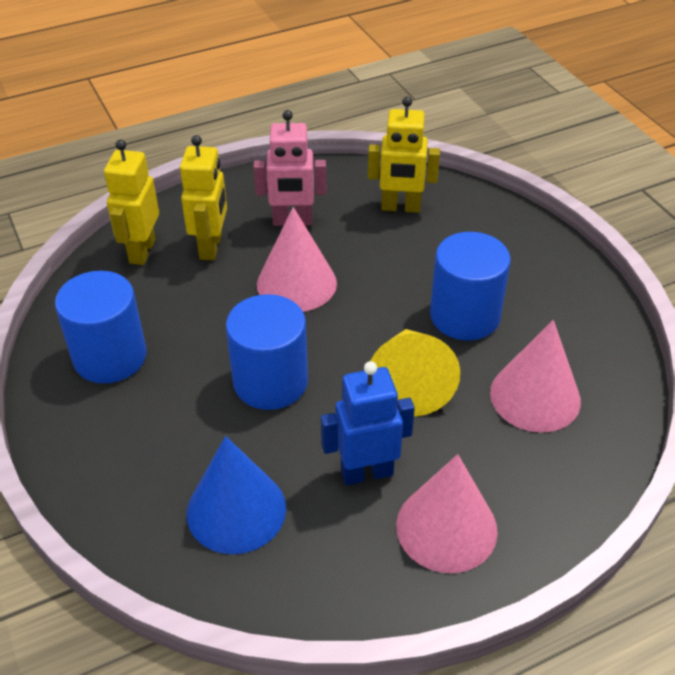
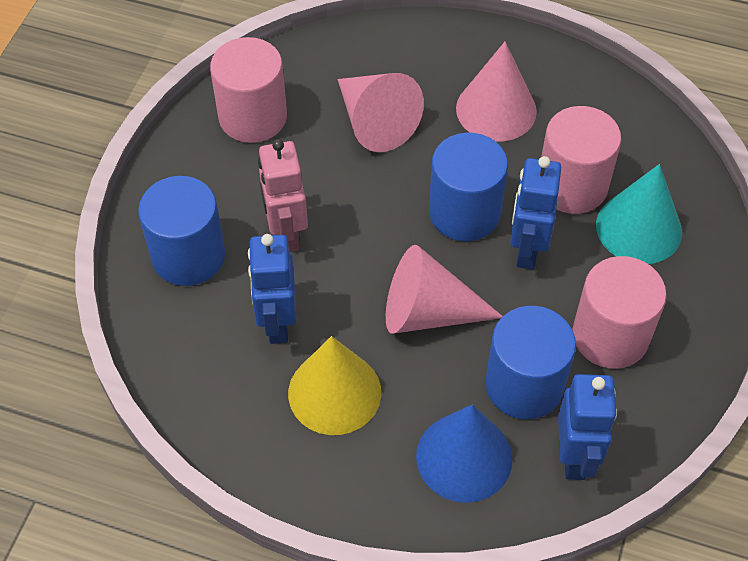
blue robot: 1 -> 3
pink cylinder: 0 -> 3
turquoise cone: 0 -> 1
yellow robot: 3 -> 0

